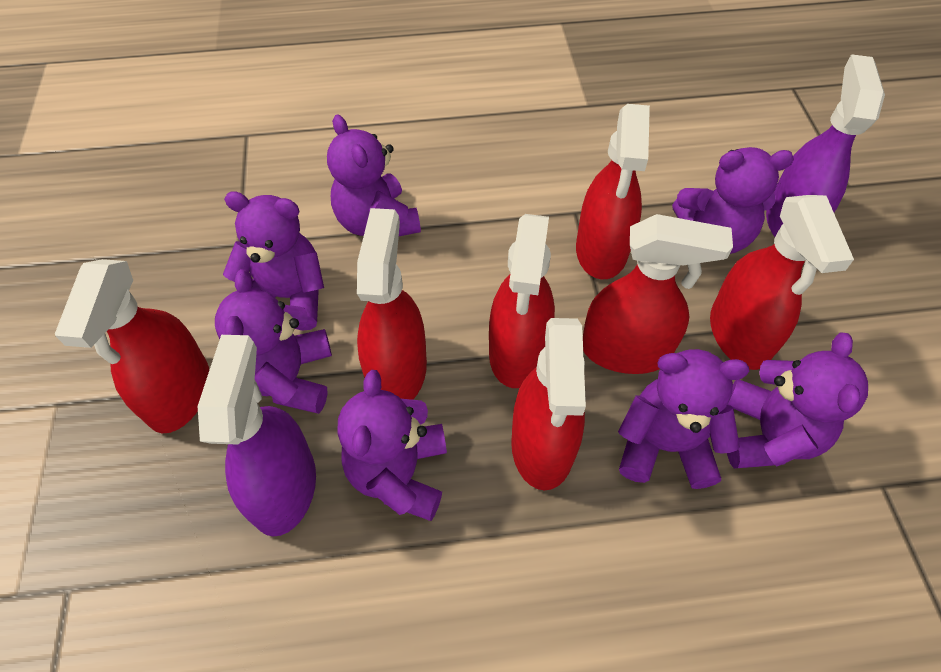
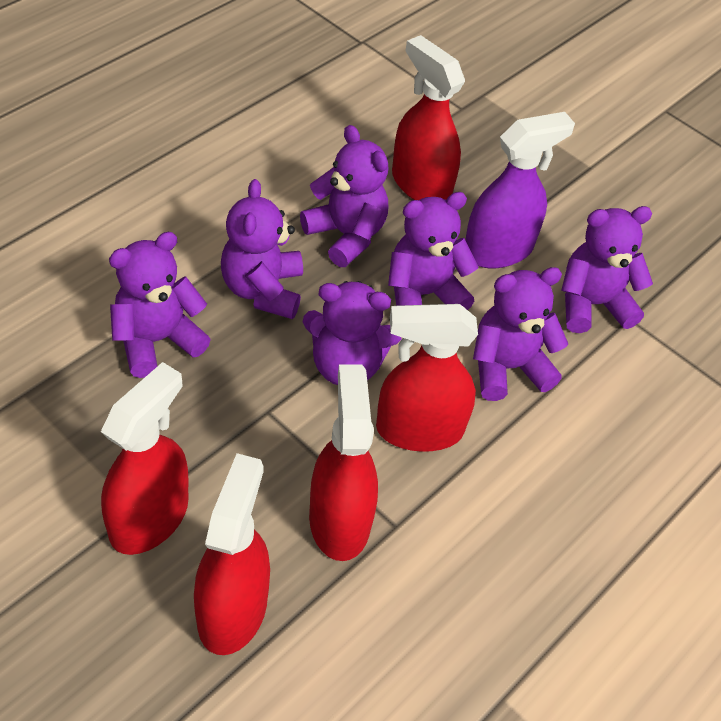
purple spray bottle: 2 -> 1
red spray bottle: 7 -> 5

